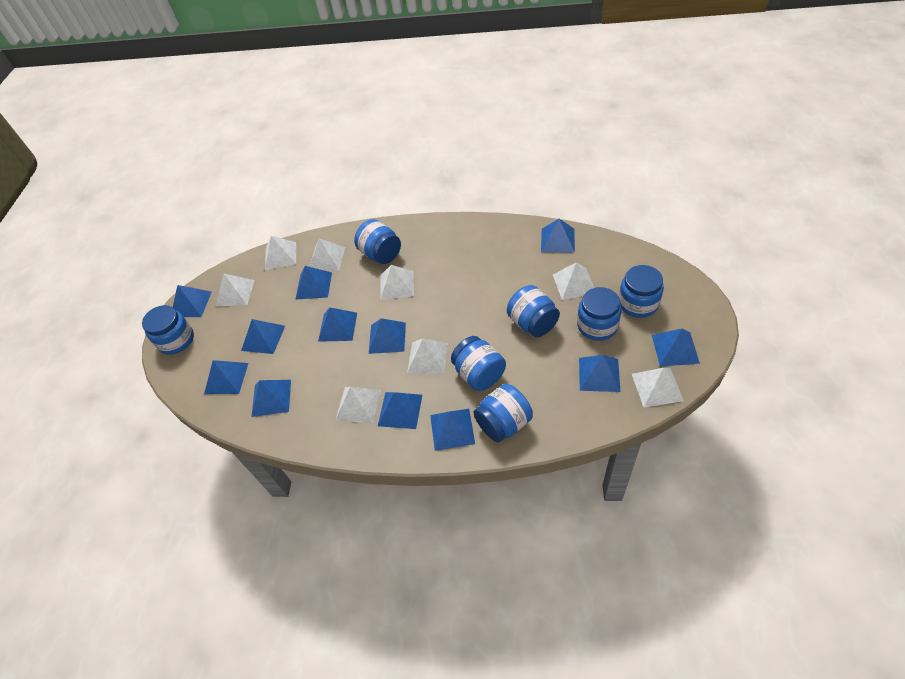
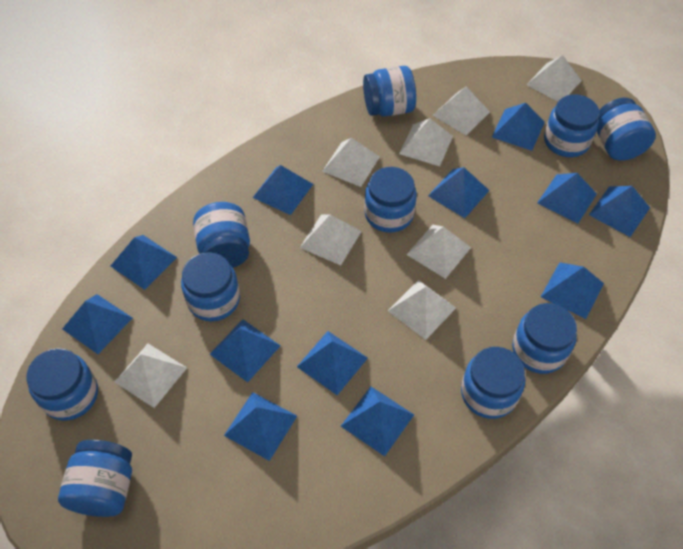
blue jar: 7 -> 10

